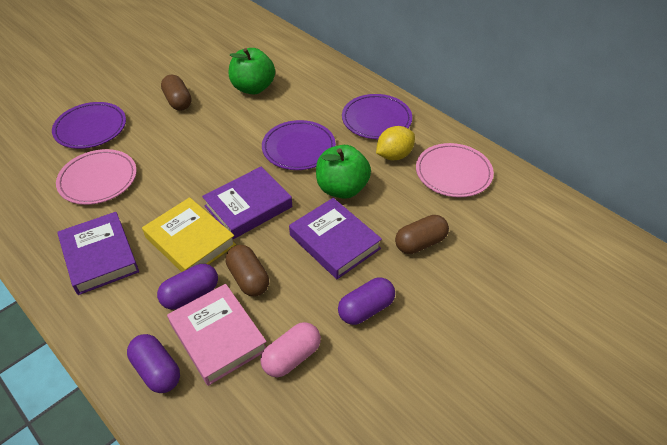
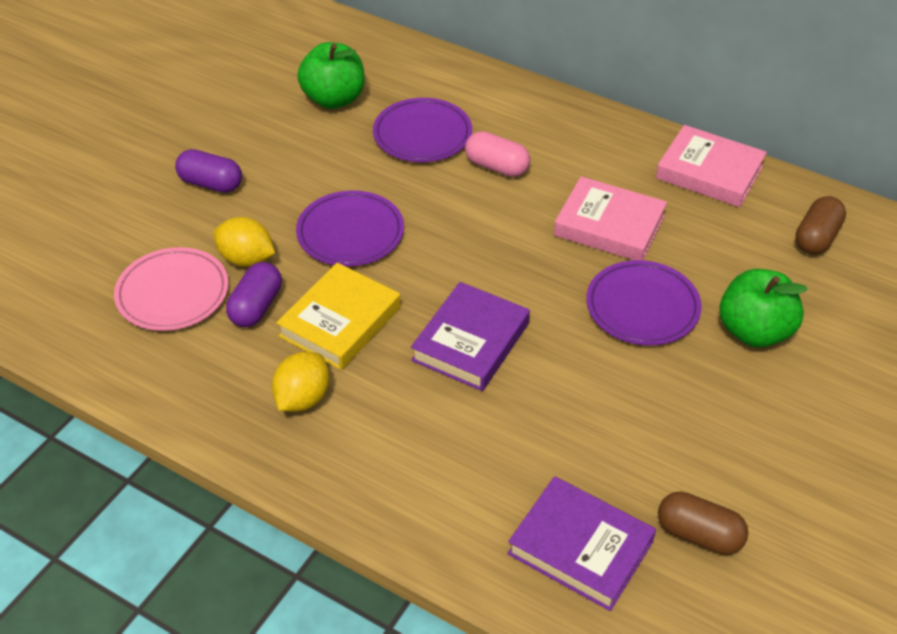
brown capsule: 3 -> 2
pink book: 1 -> 2
pink plate: 2 -> 1
purple book: 3 -> 2
purple capsule: 3 -> 2
yellow lemon: 1 -> 2

